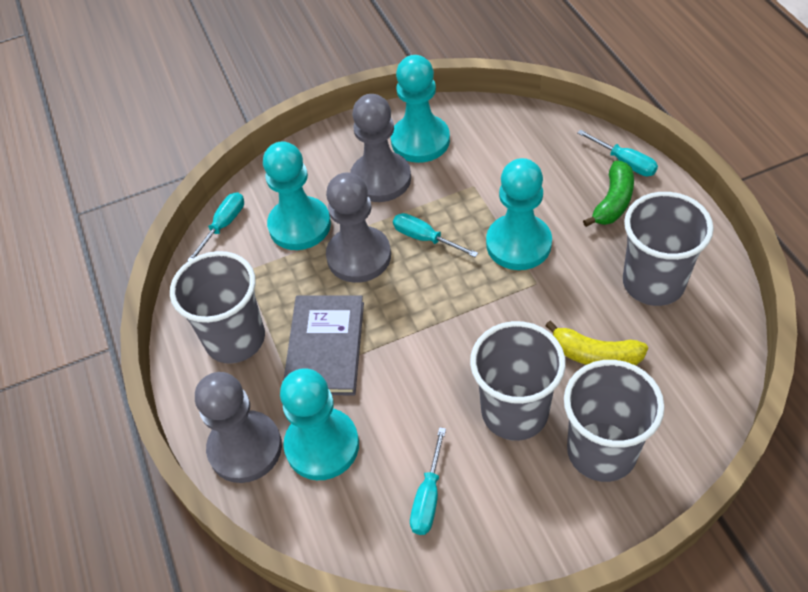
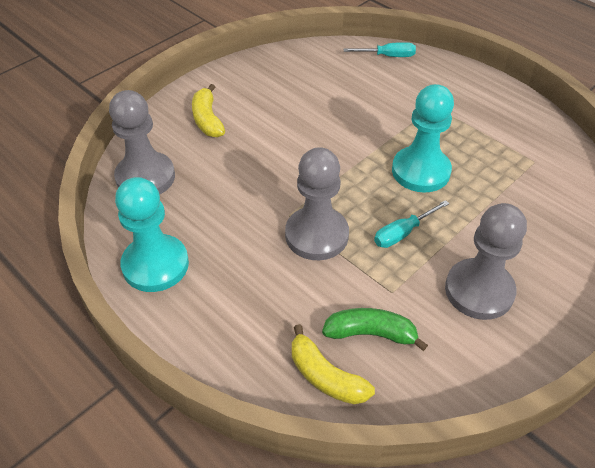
grey book: 1 -> 0
grey cup: 4 -> 0
turquoise pawn: 4 -> 2
turquoise screwdriver: 4 -> 2
yellow banana: 1 -> 2

